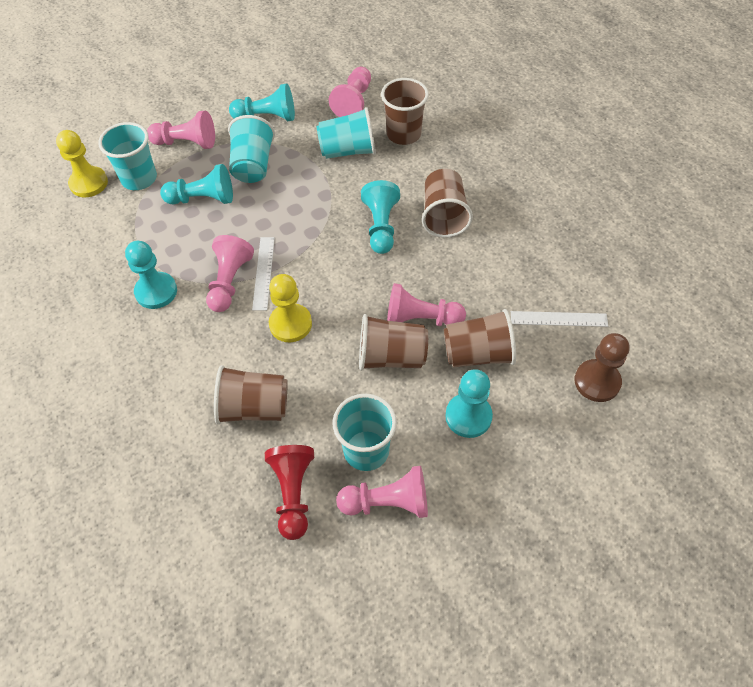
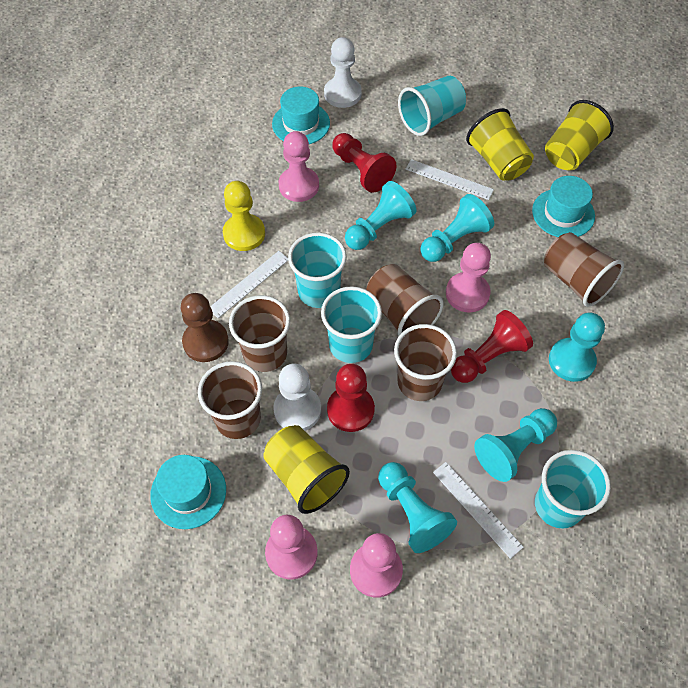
pink pawn: 5 -> 4
red pawn: 1 -> 3
turquoise hat: 0 -> 3
white pawn: 0 -> 2
white ruler: 2 -> 3
yellow cup: 0 -> 3
yellow pawn: 2 -> 1

